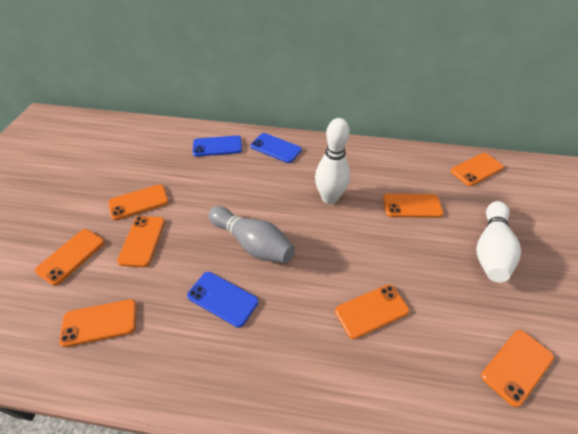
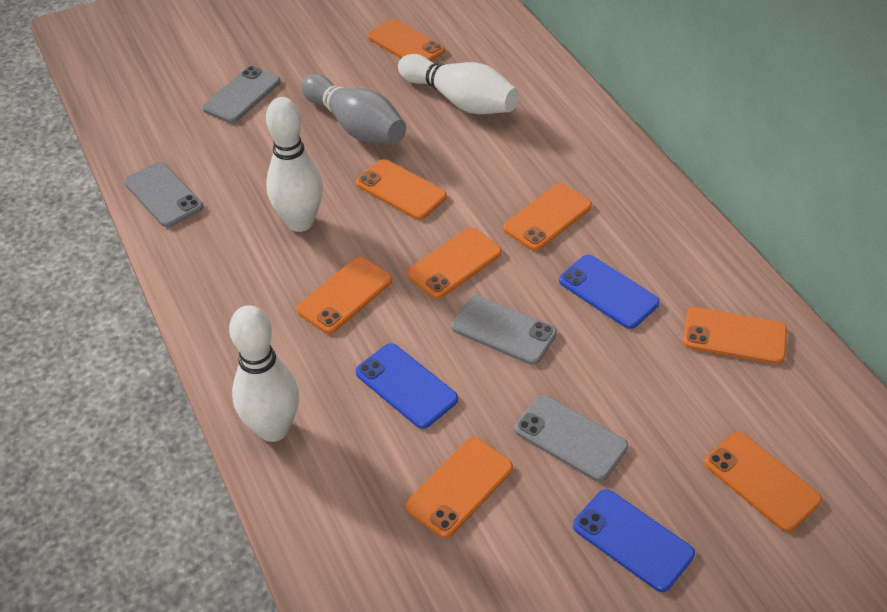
grey phone: 0 -> 4
white bowling pin: 2 -> 3

